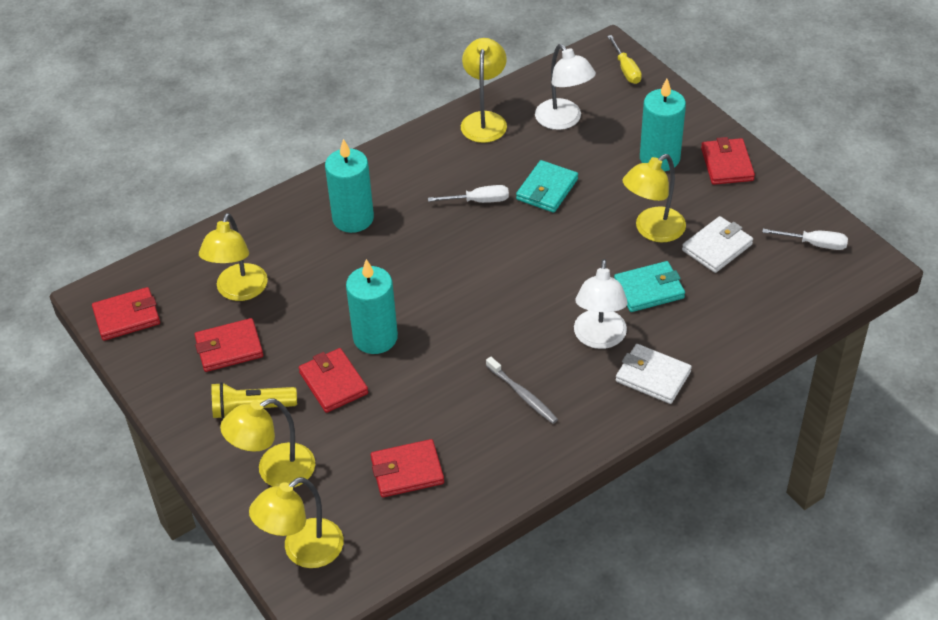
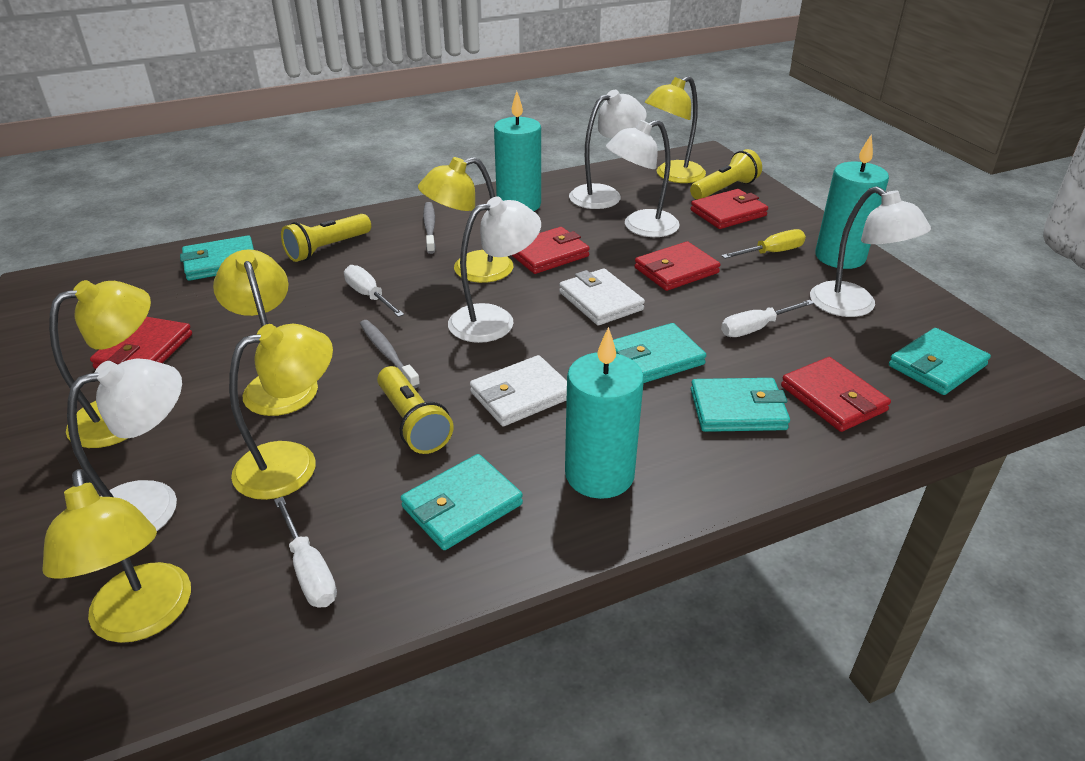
grey toothbrush: 1 -> 2
turquoise wallet: 2 -> 5
white lamp: 2 -> 5
white screwdriver: 2 -> 3
yellow flashlight: 1 -> 3
yellow lamp: 5 -> 6

